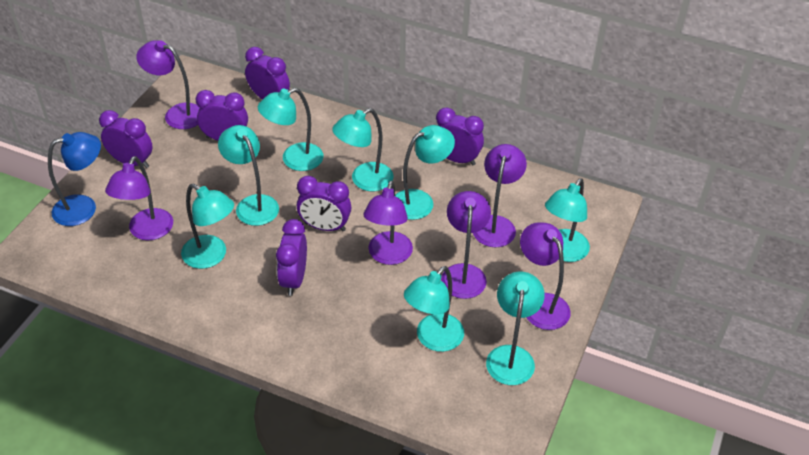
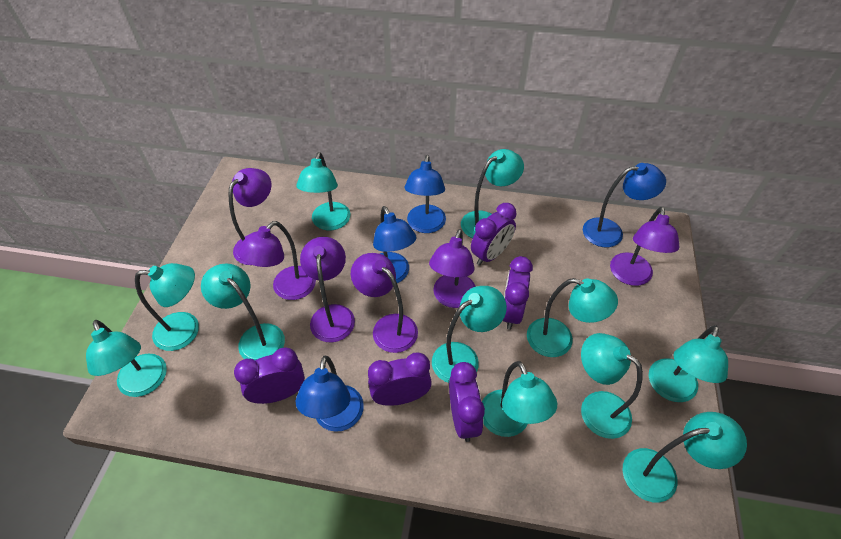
blue lamp: 1 -> 4
purple clock: 6 -> 5
turquoise lamp: 8 -> 11

